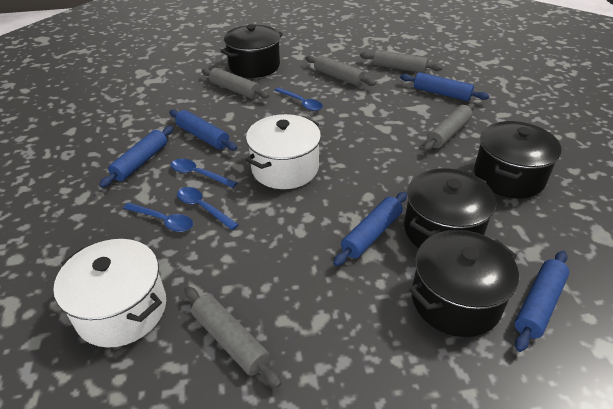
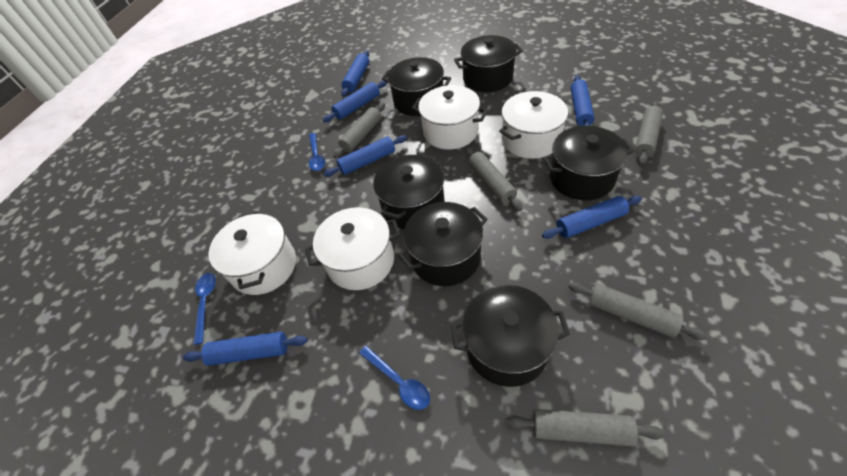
black pot: 4 -> 6
blue rolling pin: 5 -> 6
blue spoon: 4 -> 3
white pot: 2 -> 4

